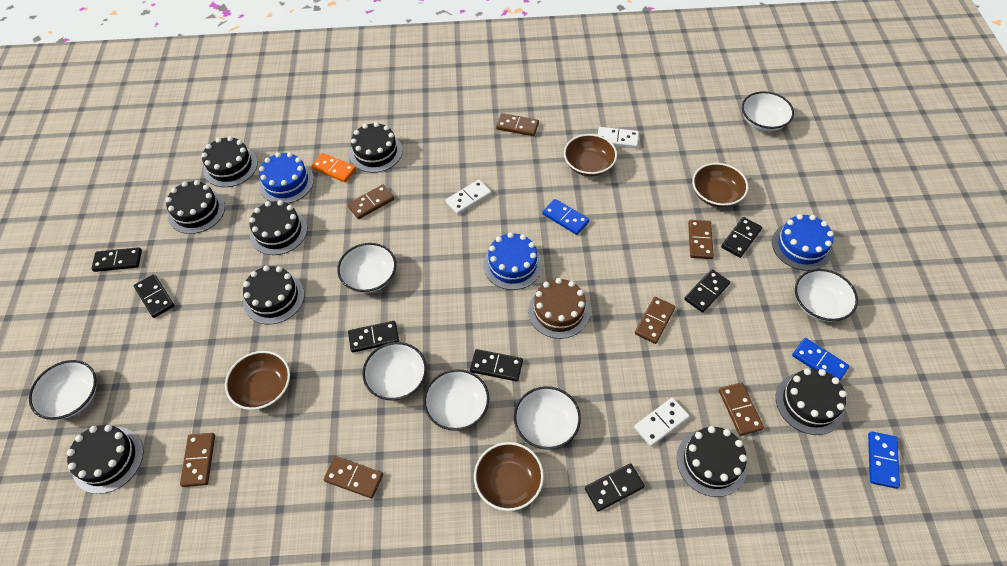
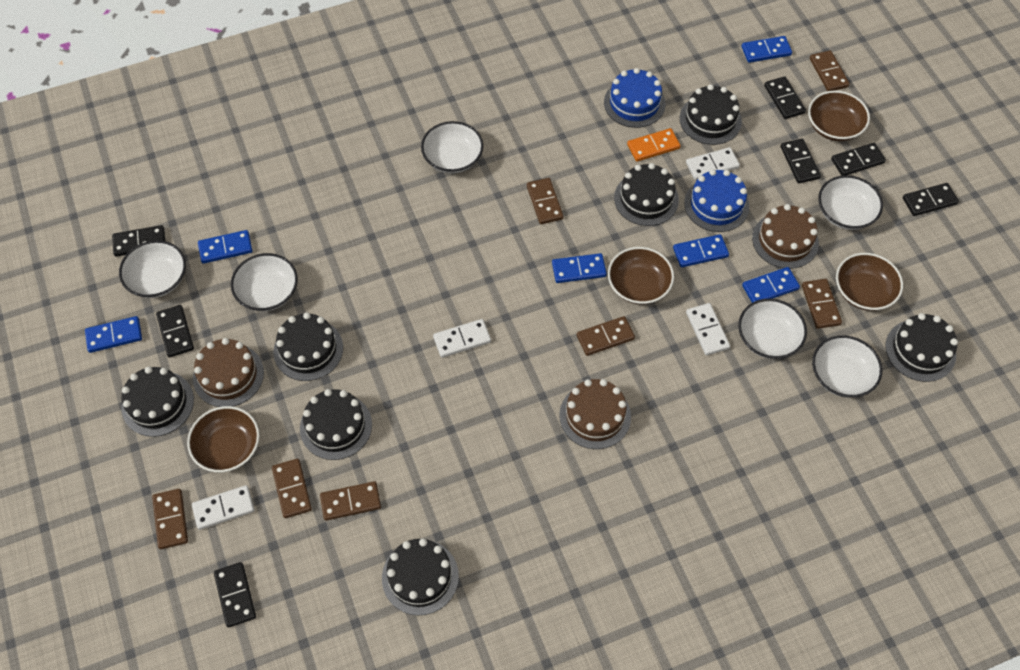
black cake: 8 -> 7
blue cake: 3 -> 2
blue domino: 3 -> 6
brown cake: 1 -> 3
white bowl: 7 -> 6
white domino: 3 -> 4

